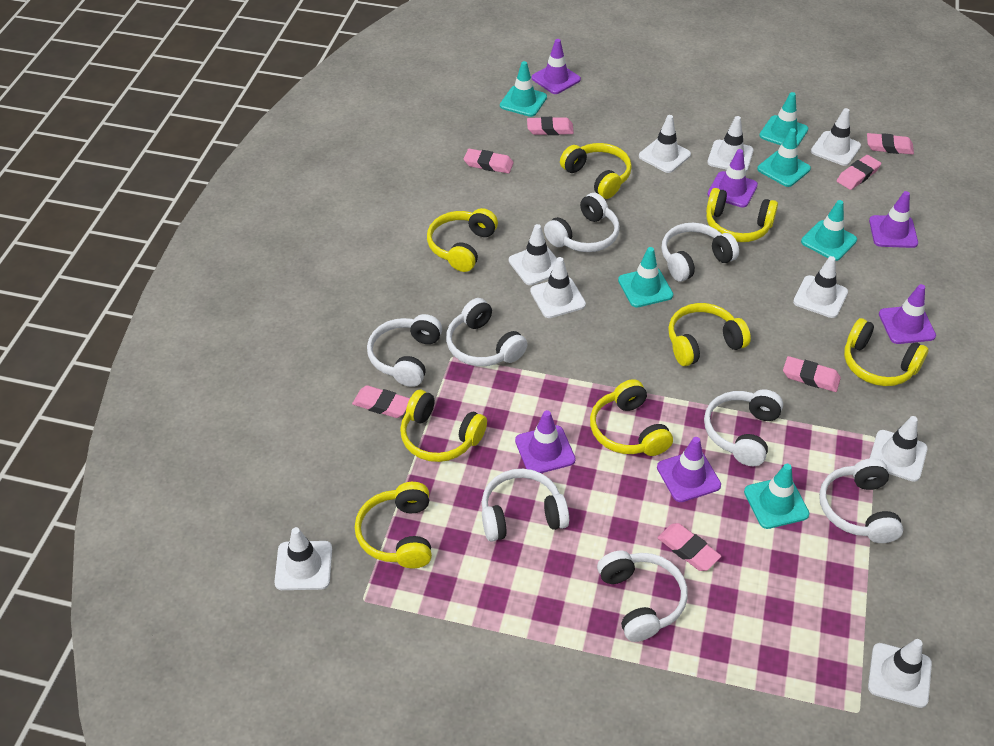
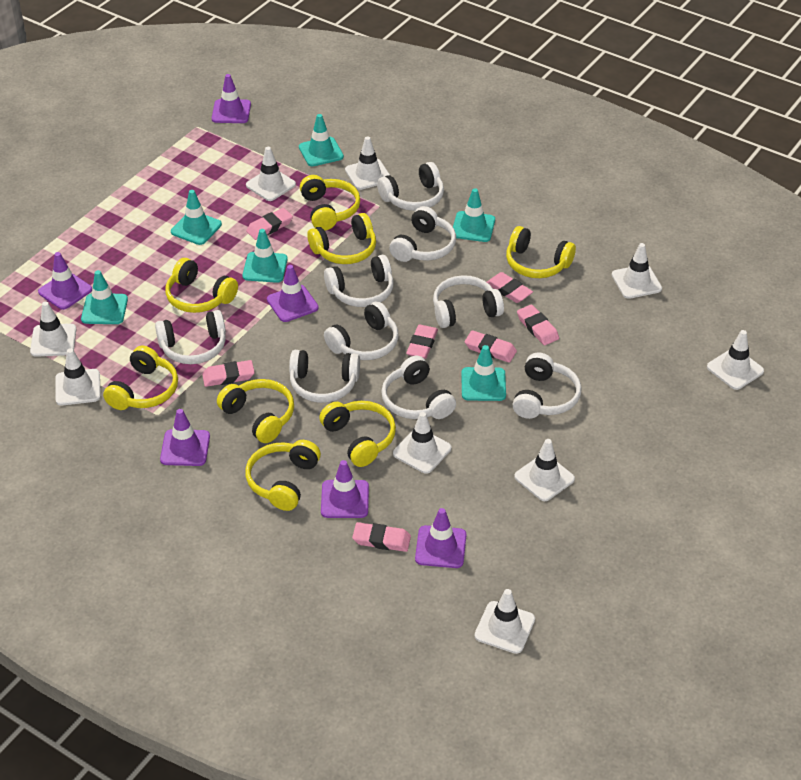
white headphones: 8 -> 9

